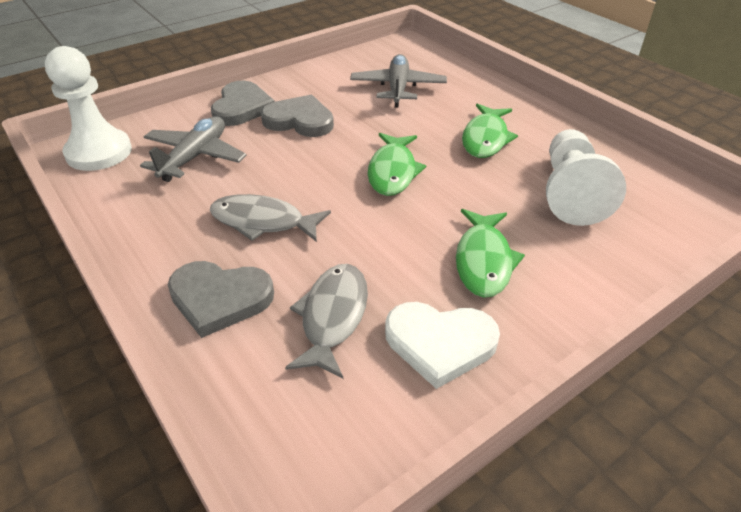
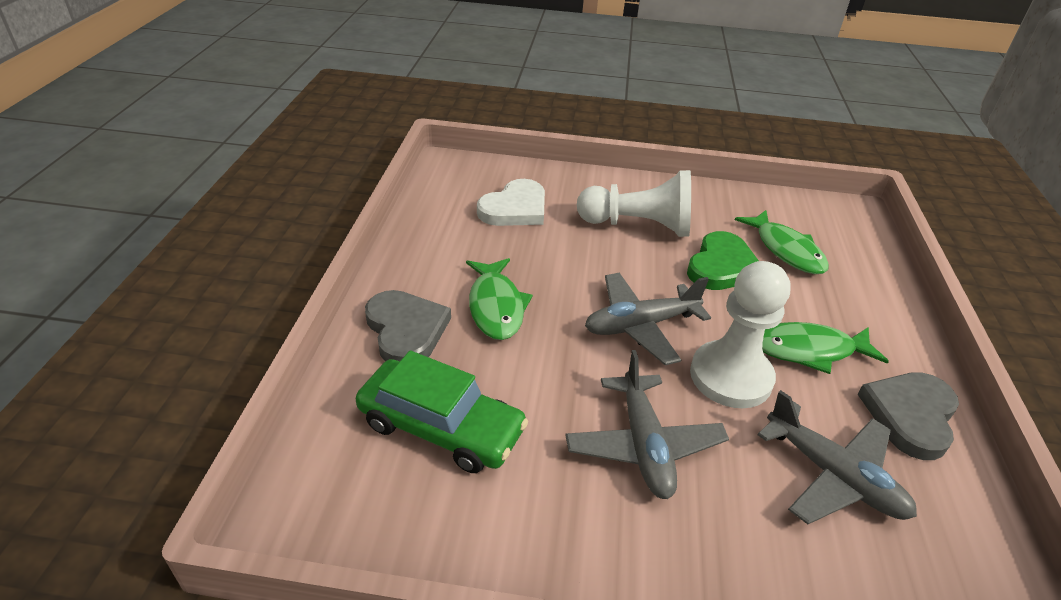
green car: 0 -> 1
green heart: 0 -> 1
grey fish: 2 -> 0
grey heart: 3 -> 2
grey plane: 2 -> 3

